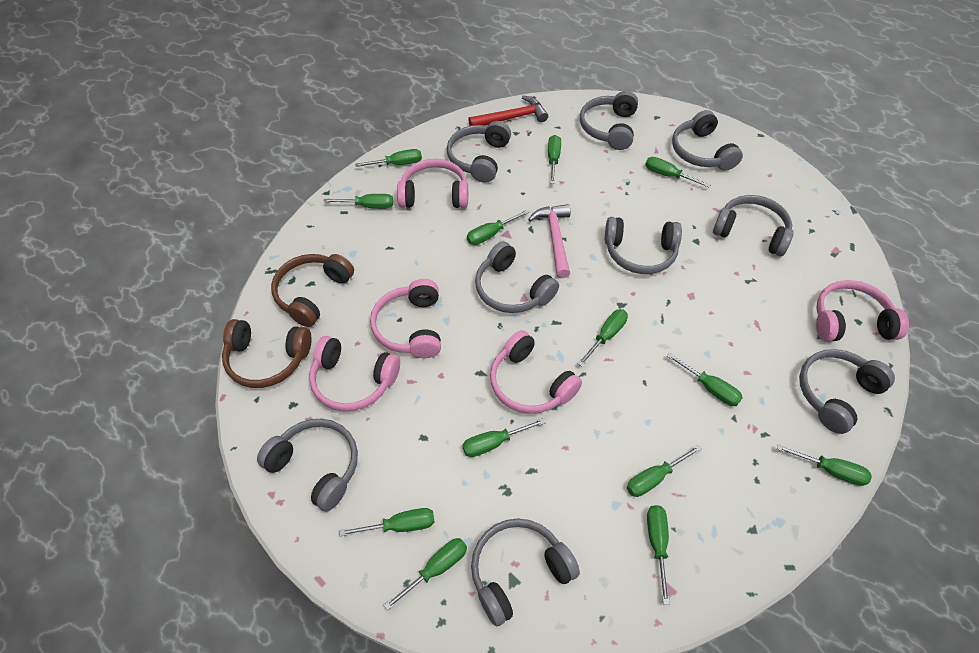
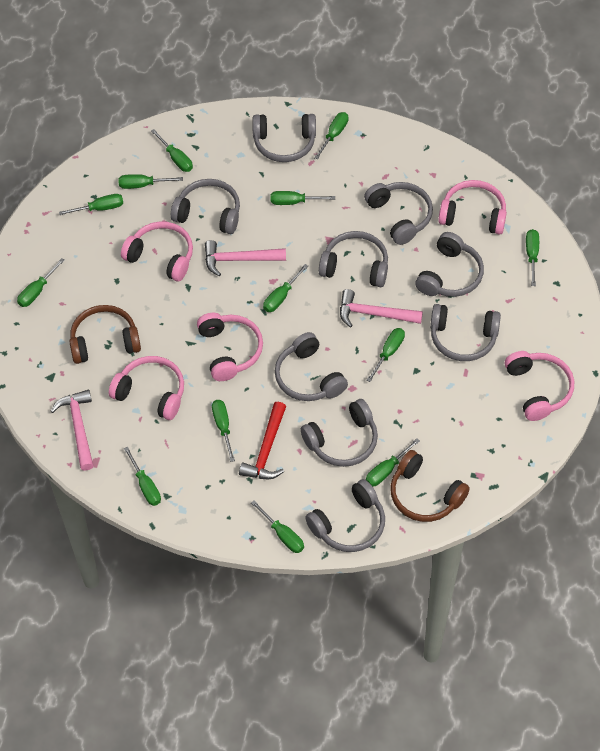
pink hammer: 1 -> 3

